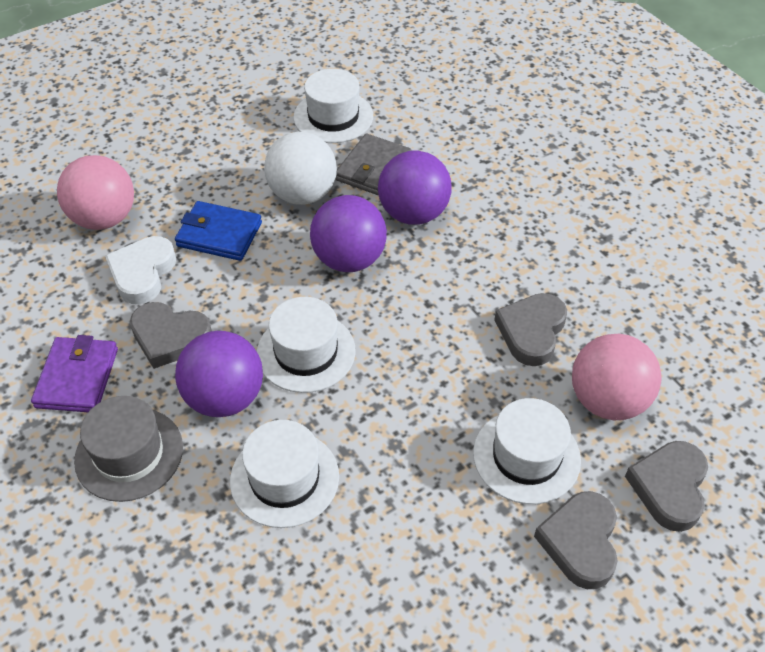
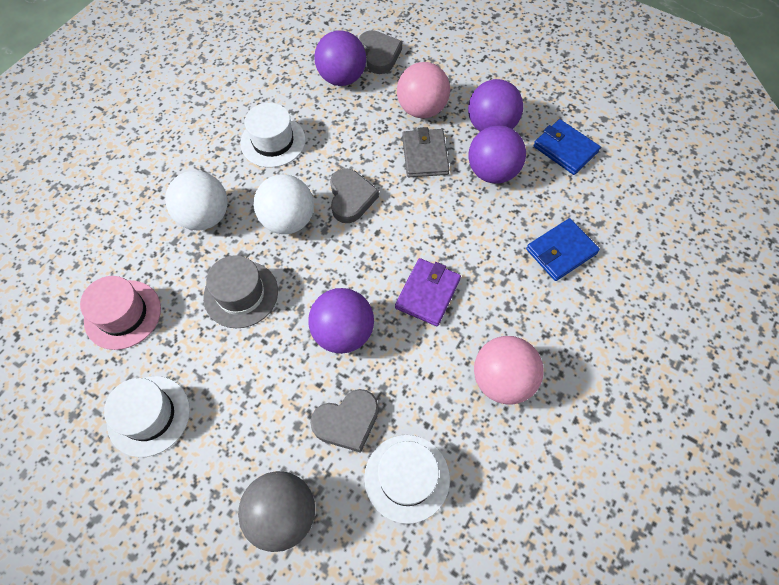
blue wallet: 1 -> 2
grey ball: 0 -> 1
grey heart: 4 -> 3
pink hat: 0 -> 1
purple ball: 3 -> 4
white ball: 1 -> 2
white hat: 4 -> 3
white heart: 1 -> 0

